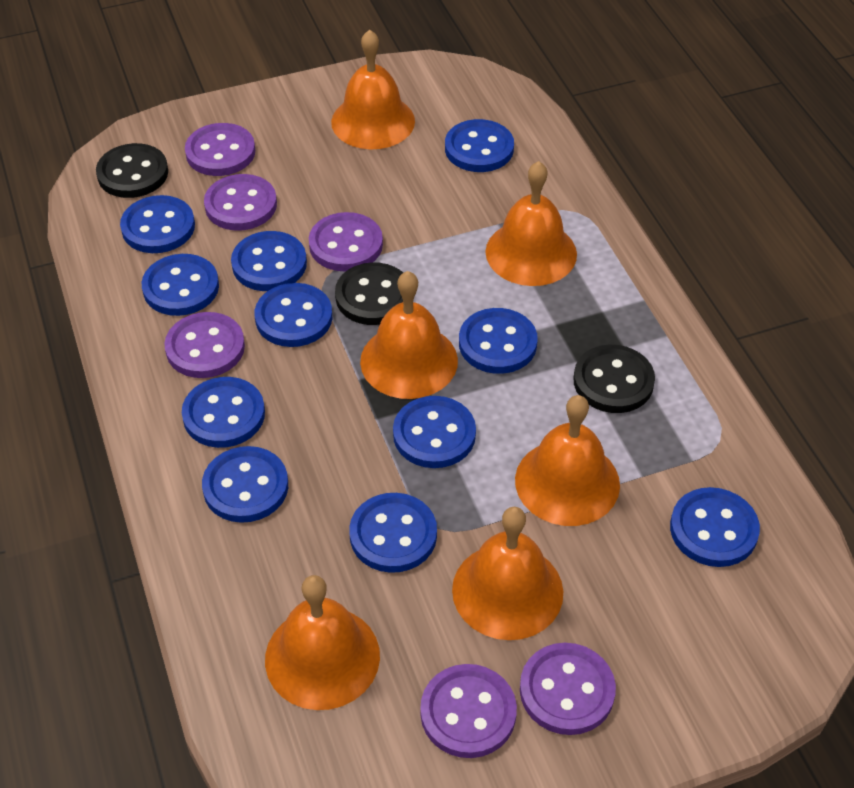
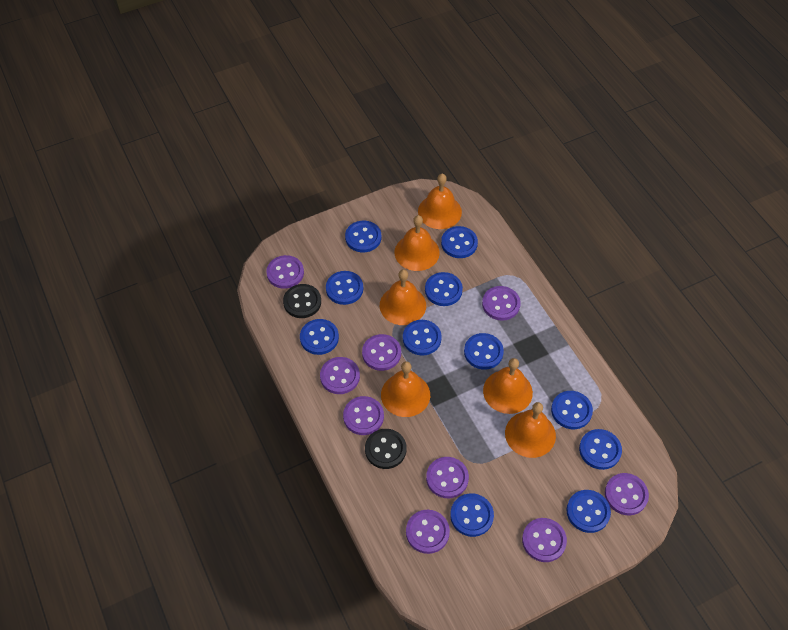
black button: 3 -> 2
purple button: 6 -> 9

